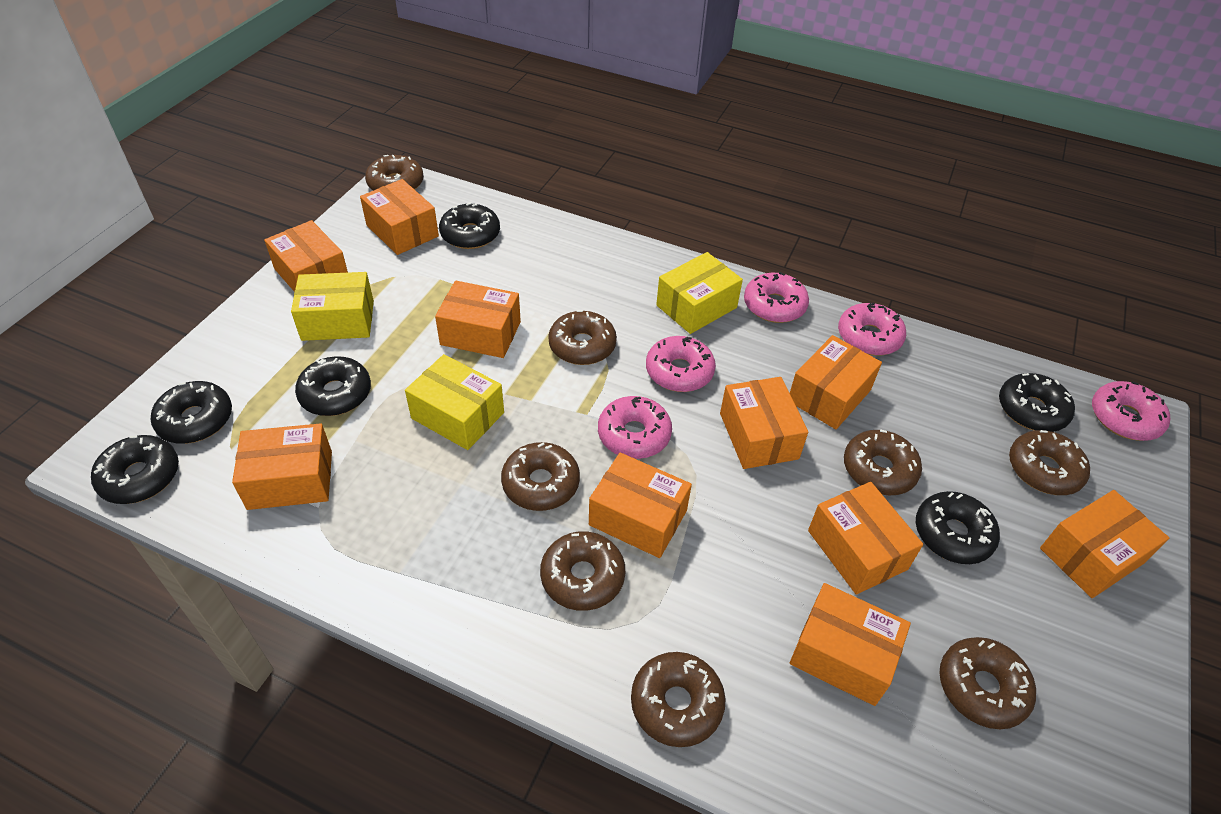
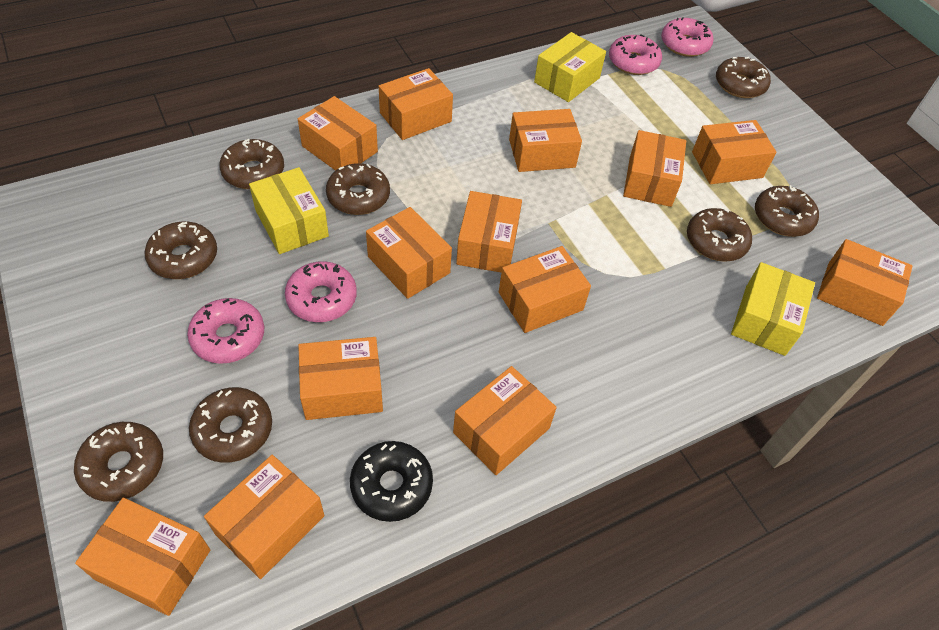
black donut: 6 -> 1
orange box: 10 -> 13
pink donut: 5 -> 4

